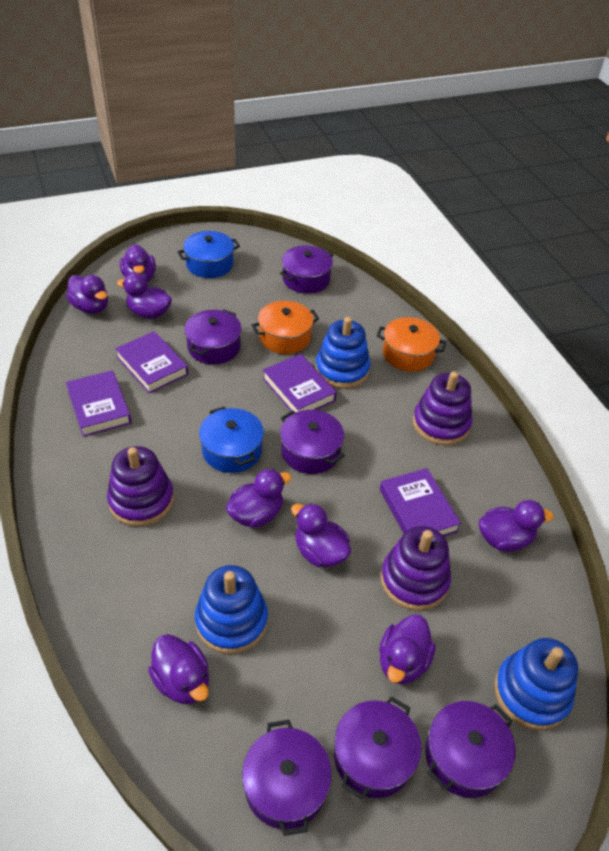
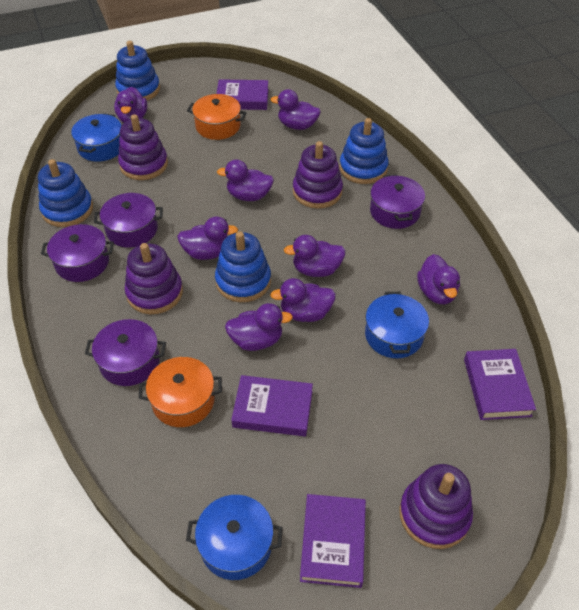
blue pot: 2 -> 3
blue stacking toy: 3 -> 4
purple pot: 6 -> 4
purple stacking toy: 3 -> 4

